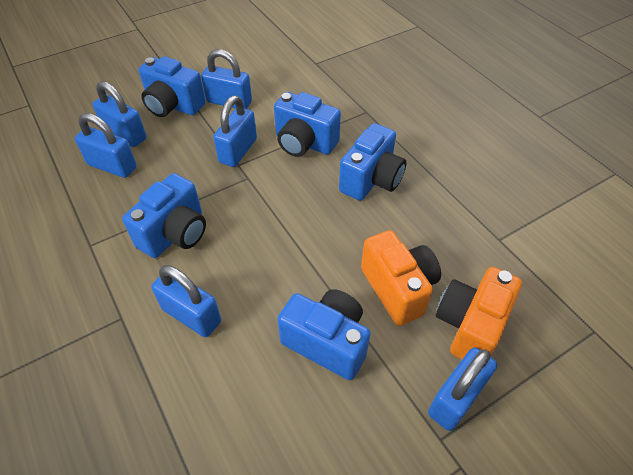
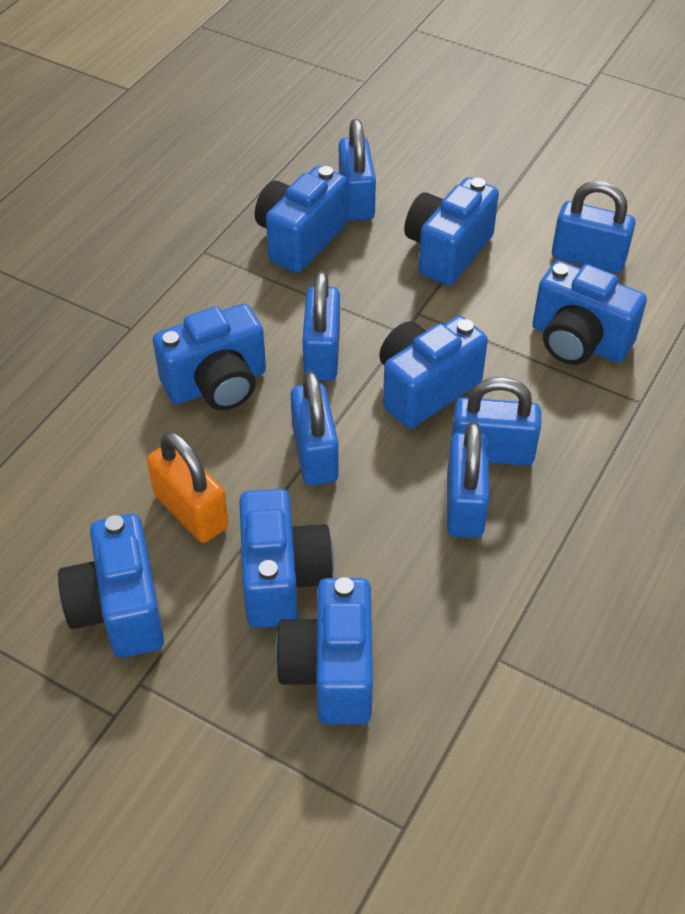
blue camera: 5 -> 8
orange camera: 2 -> 0
orange padlock: 0 -> 1

